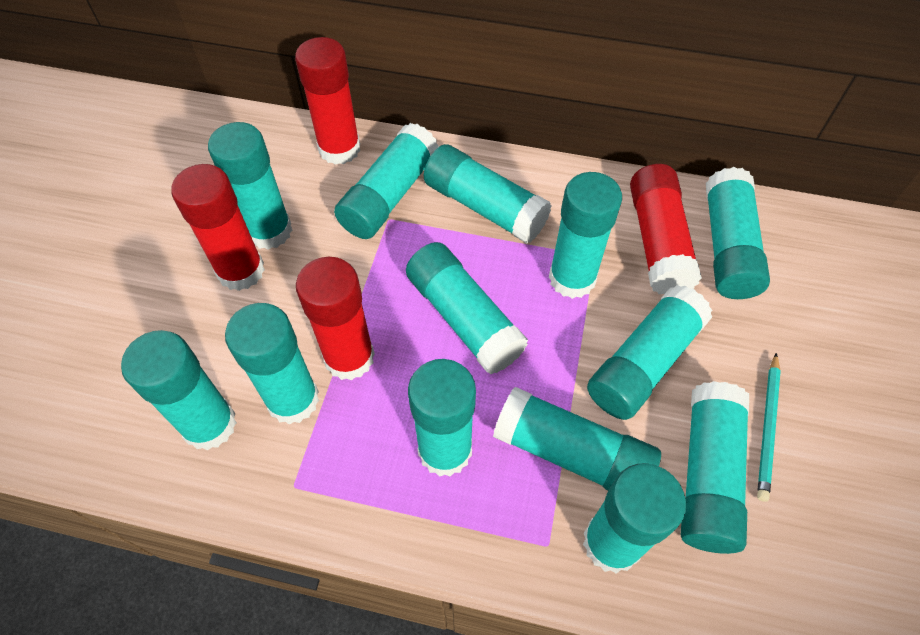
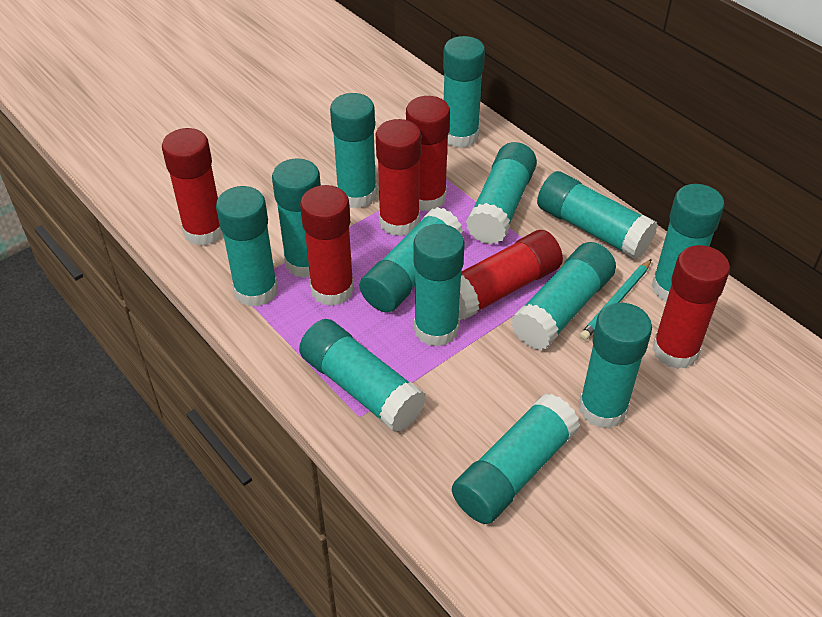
red glue stick: 4 -> 6

